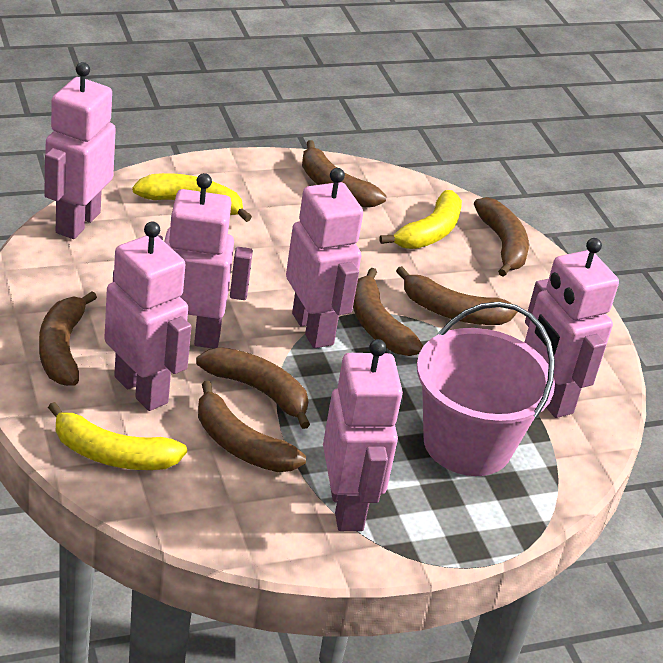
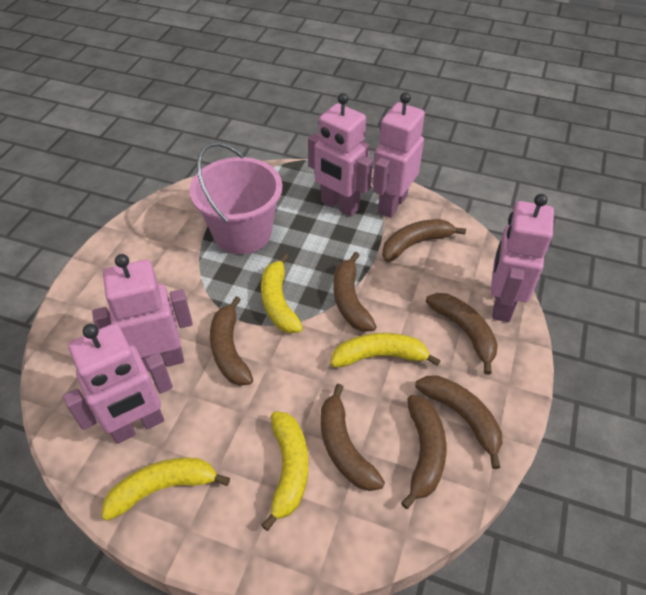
pink robot: 6 -> 5
yellow banana: 3 -> 4

